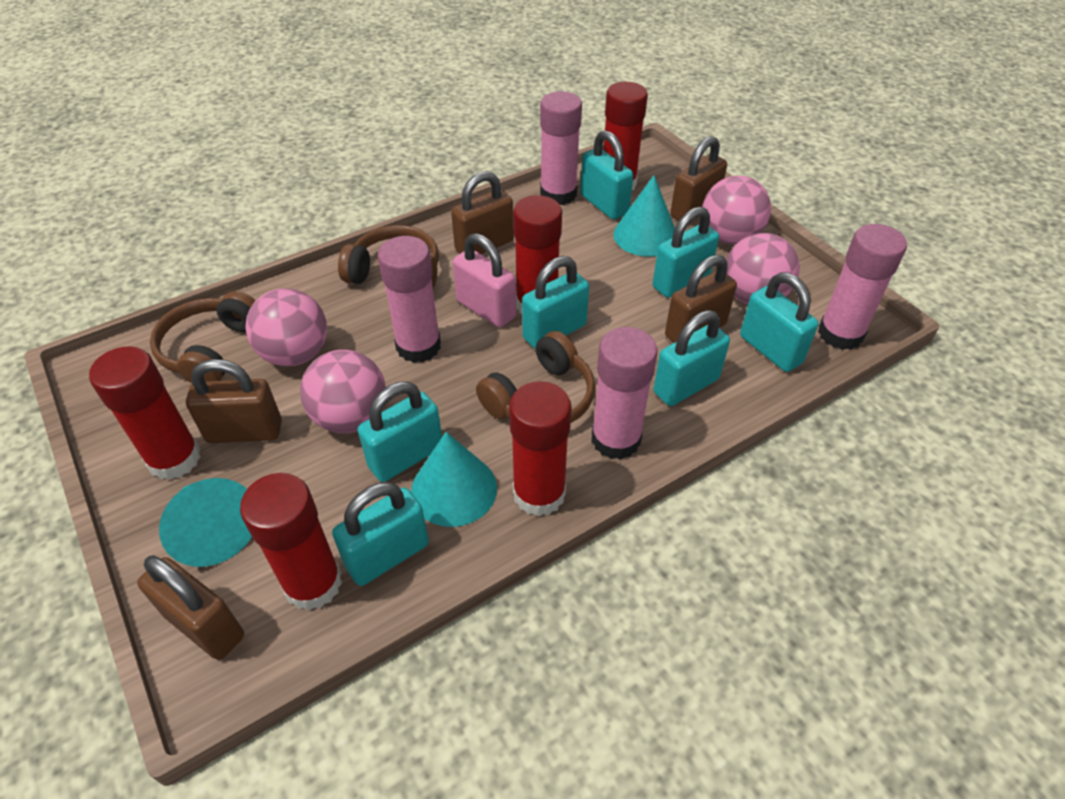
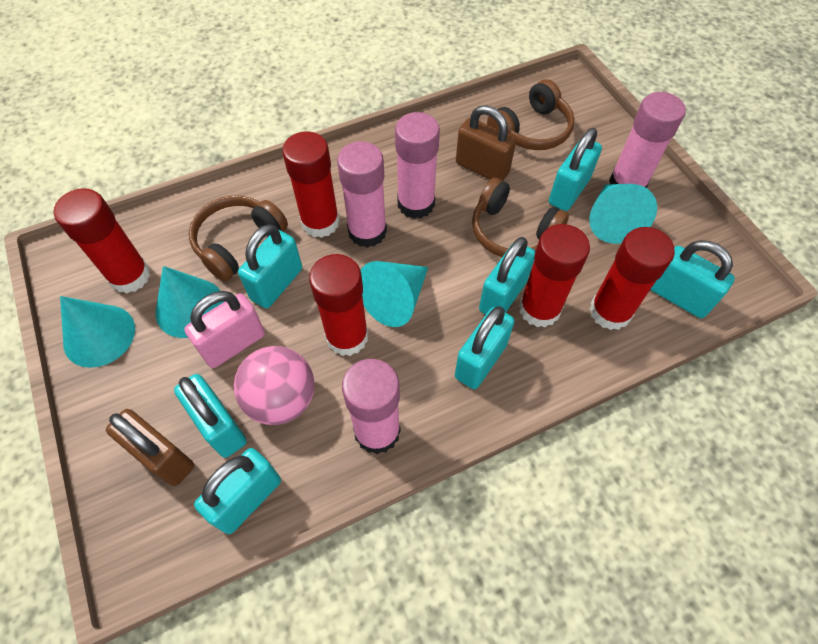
brown padlock: 5 -> 2
pink ball: 4 -> 1
turquoise cone: 3 -> 4

